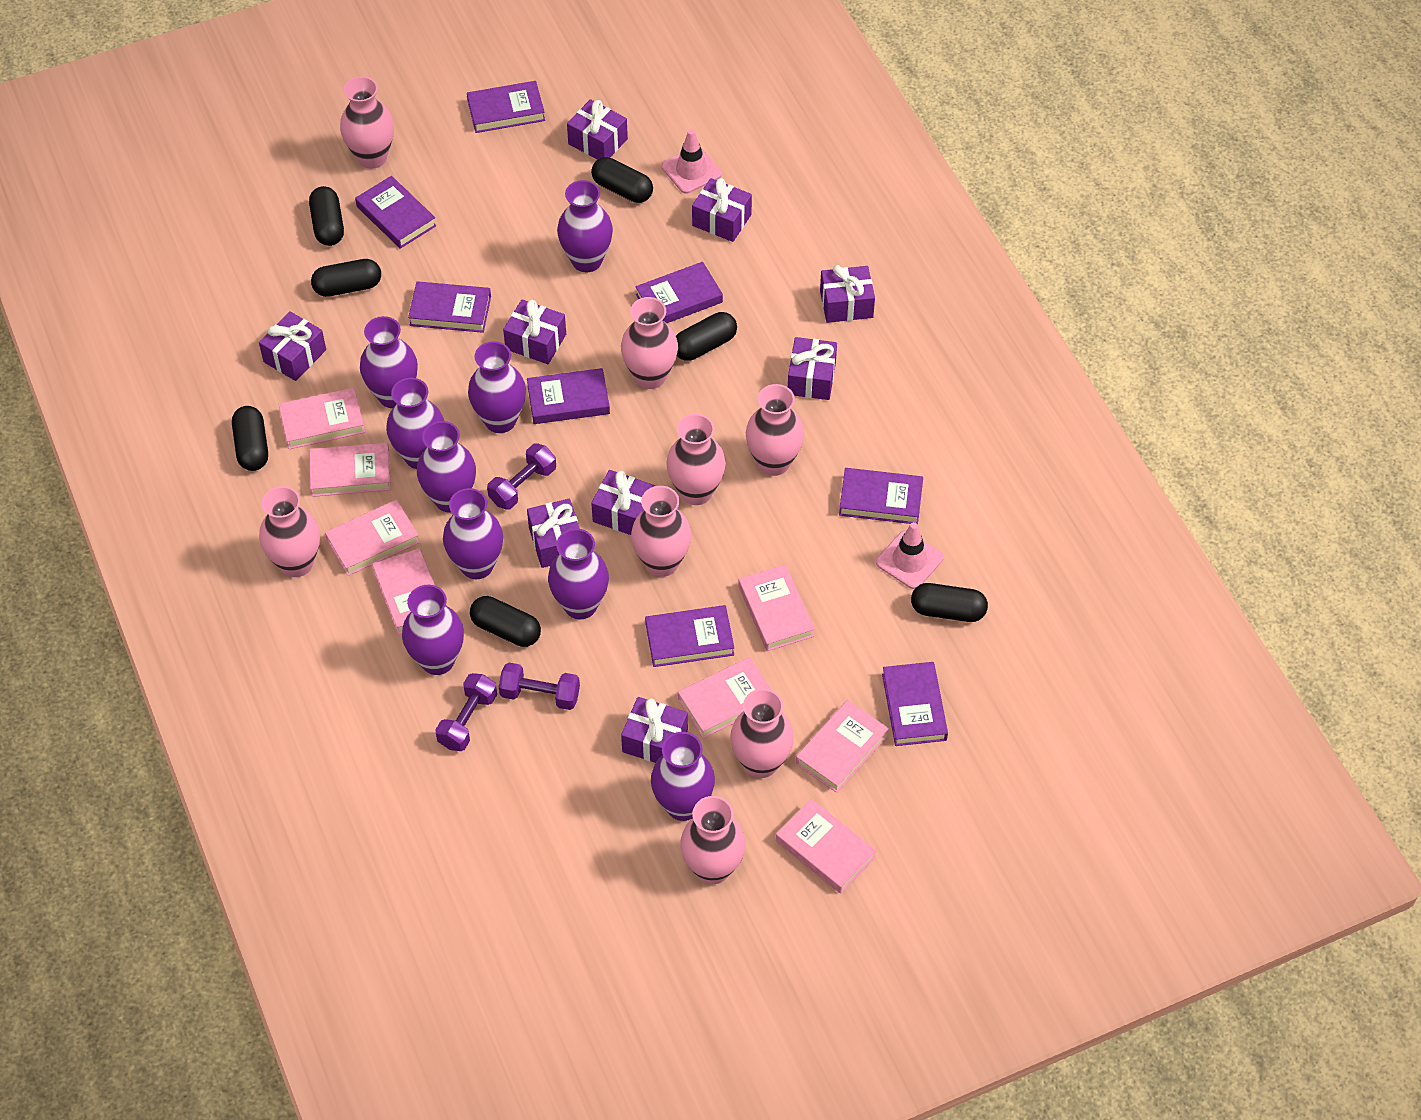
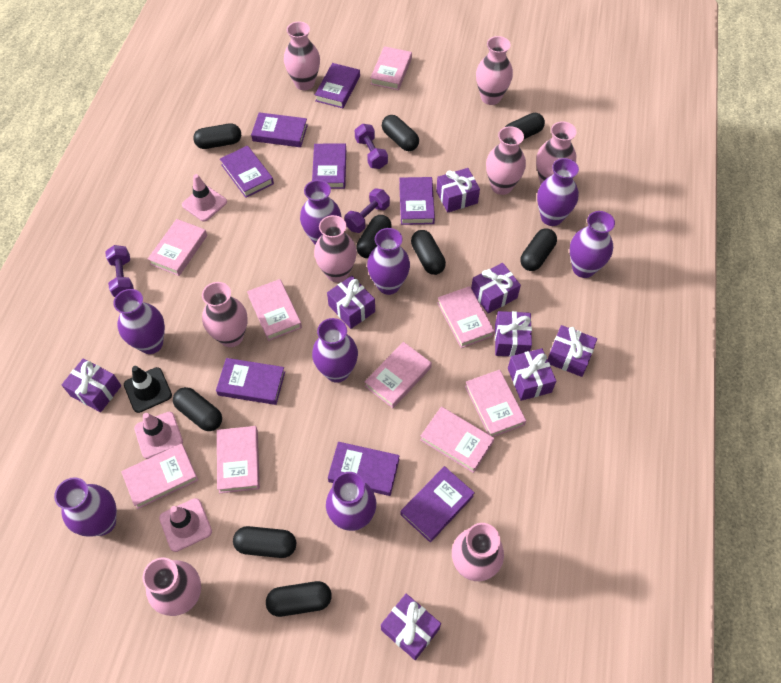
black capsule: 7 -> 9
black traffic cone: 0 -> 1
pink book: 8 -> 9
pink traffic cone: 2 -> 3
purple gift: 9 -> 8
purple vase: 9 -> 8

